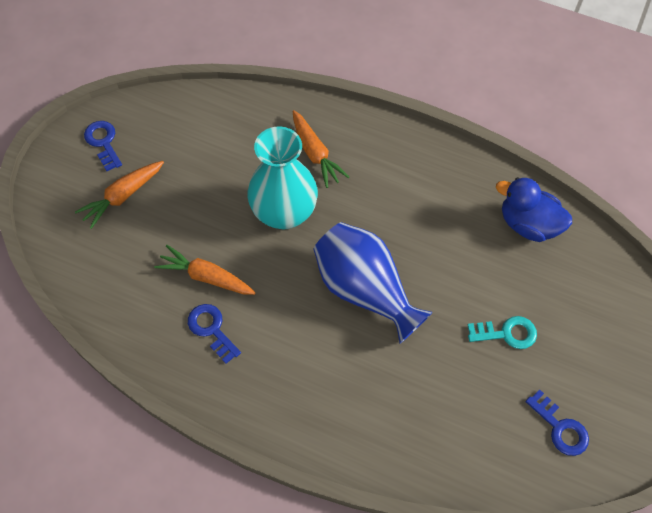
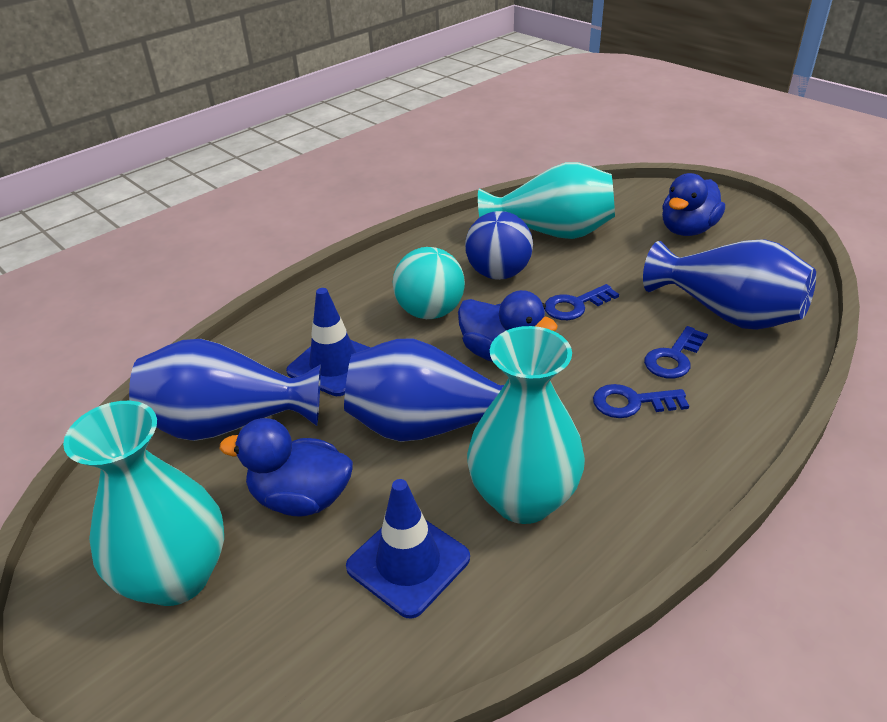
blue ball: 0 -> 1
blue duck: 1 -> 3
blue traffic cone: 0 -> 2
blue vase: 1 -> 3
orange carrot: 3 -> 0
turquoise ball: 0 -> 1
turquoise key: 1 -> 0
turquoise vase: 1 -> 3

